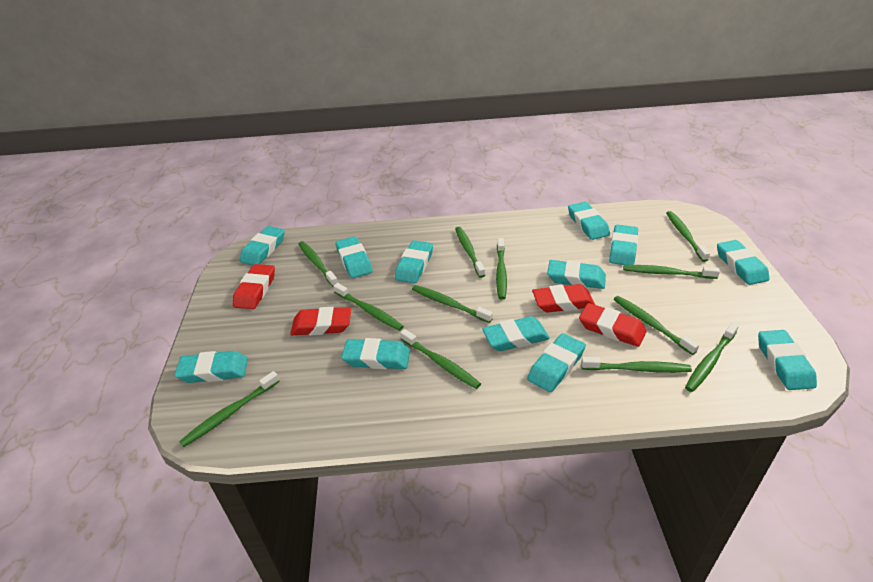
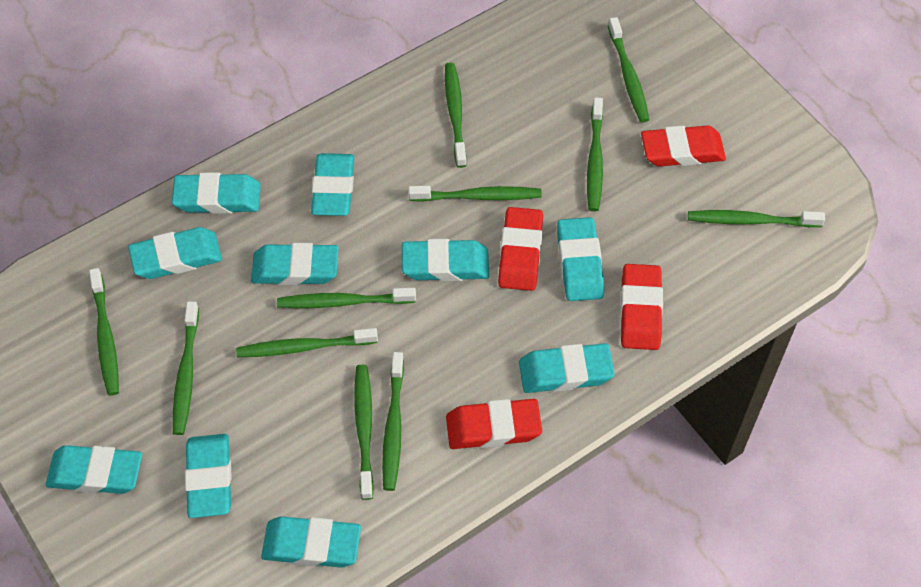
green toothbrush: 12 -> 11
turquoise eraser: 12 -> 10

